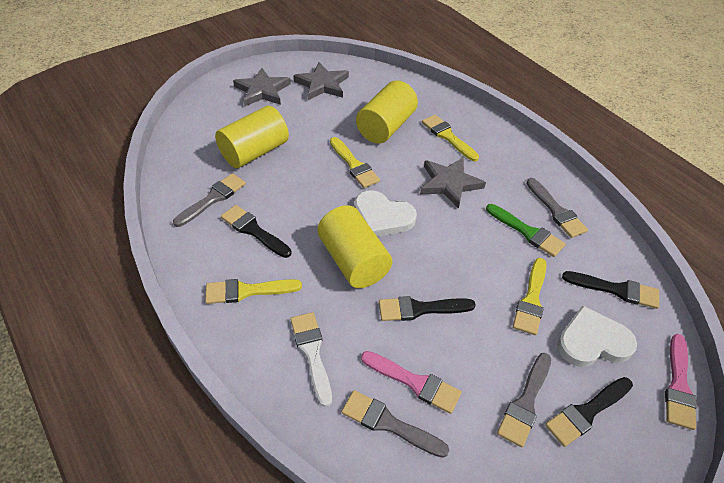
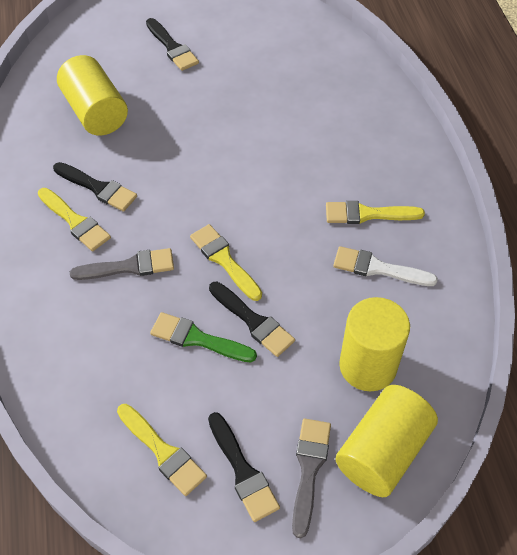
grey brush: 4 -> 2
grey star: 3 -> 0
pink brush: 2 -> 0
white heart: 2 -> 0

